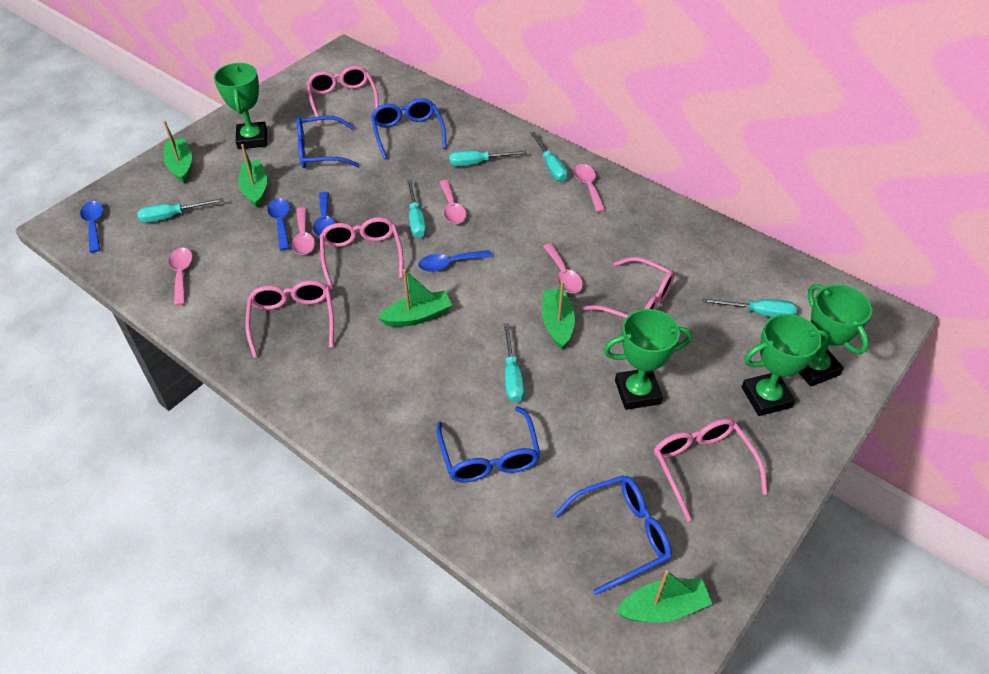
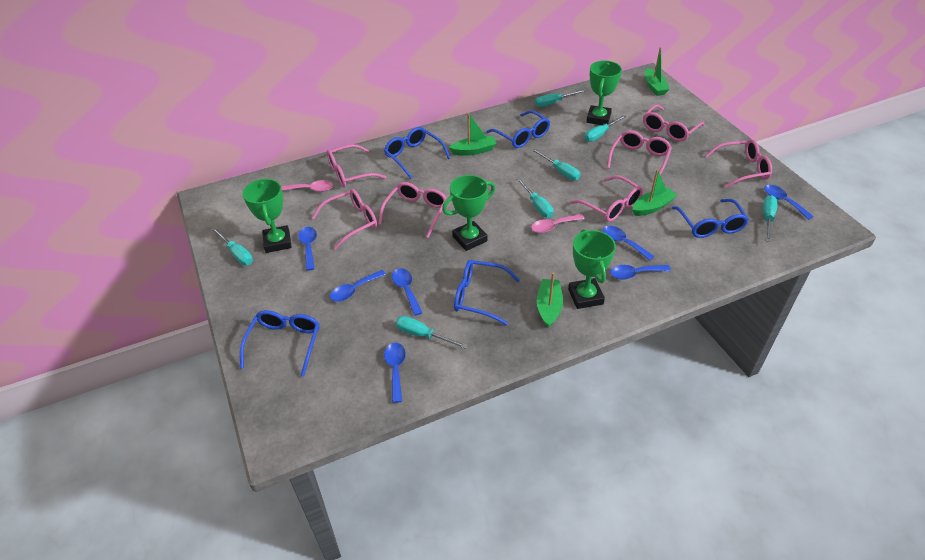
blue glasses: 4 -> 5
blue spoon: 4 -> 7
green boat: 5 -> 4
pink glasses: 5 -> 7
pink spoon: 5 -> 2
turquoise screwdriver: 6 -> 7

